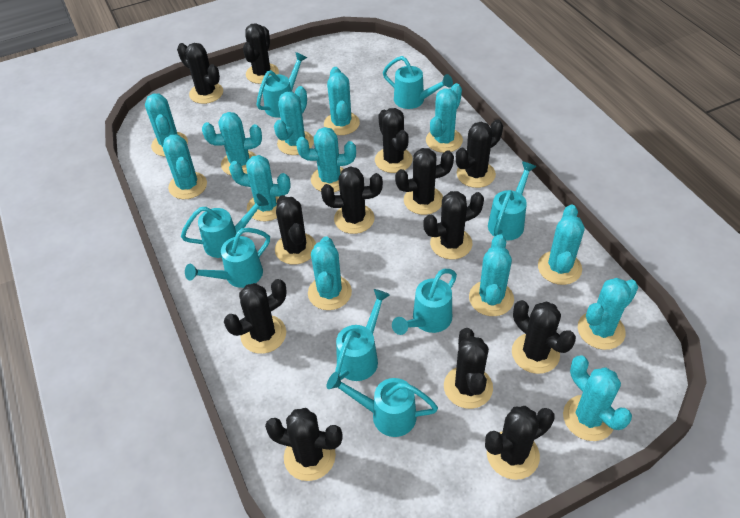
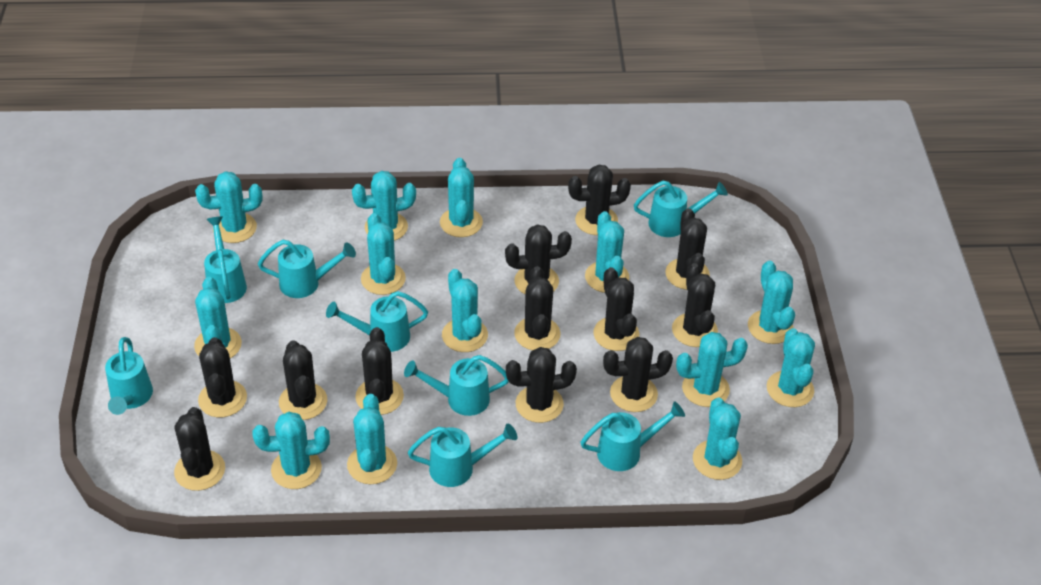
black cactus: 13 -> 12

